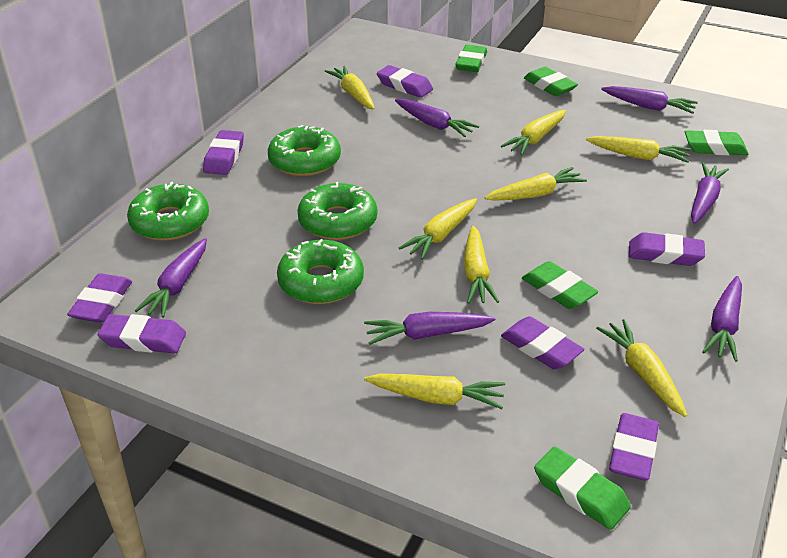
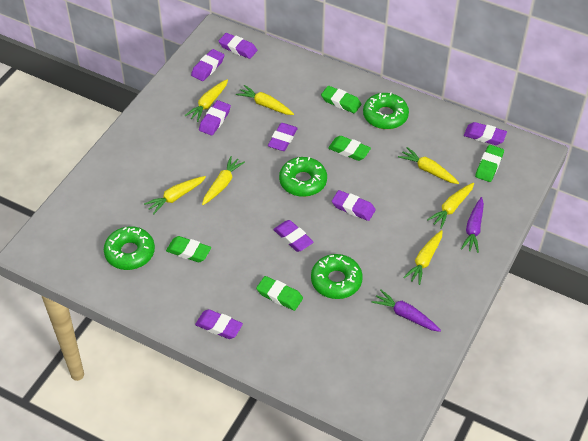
purple carrot: 6 -> 2
purple eraser: 7 -> 8
yellow carrot: 8 -> 7

